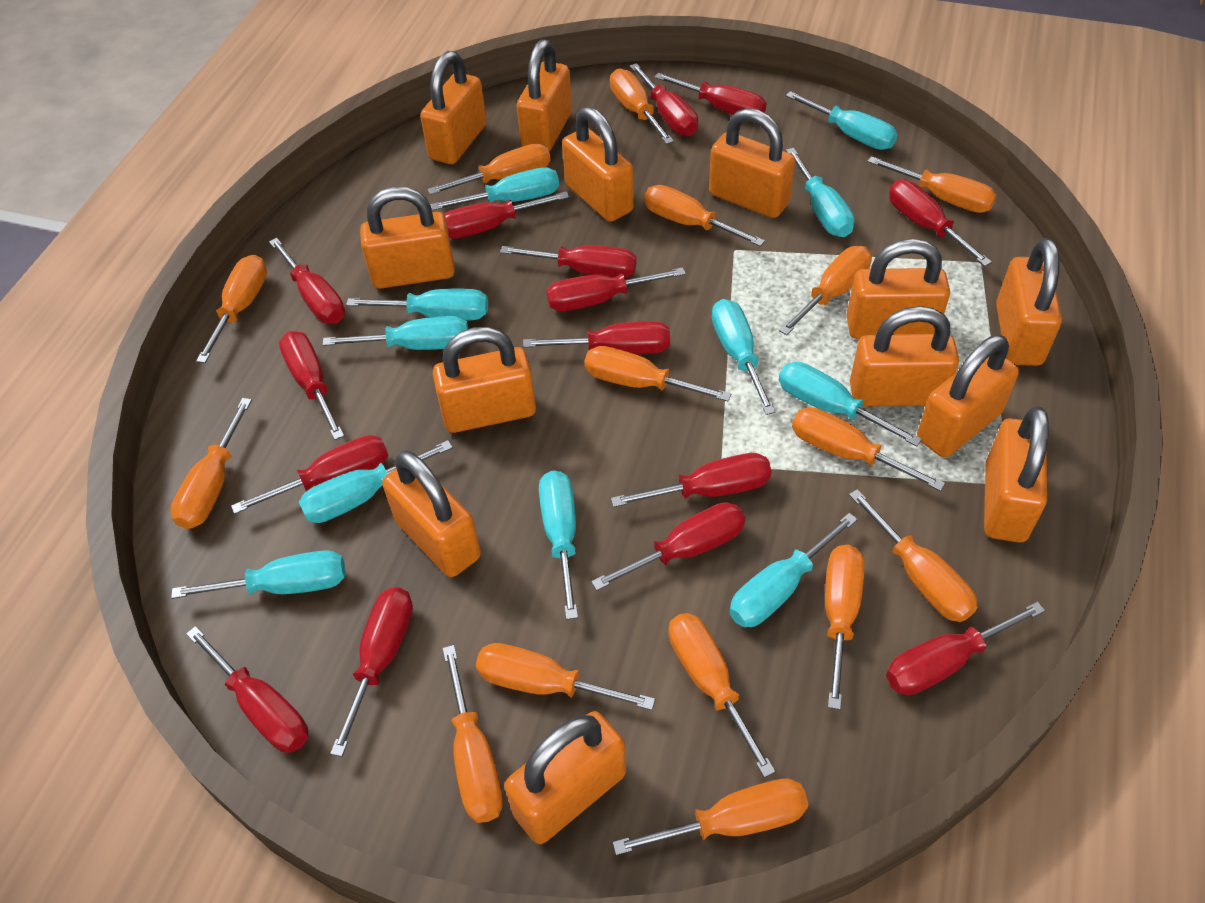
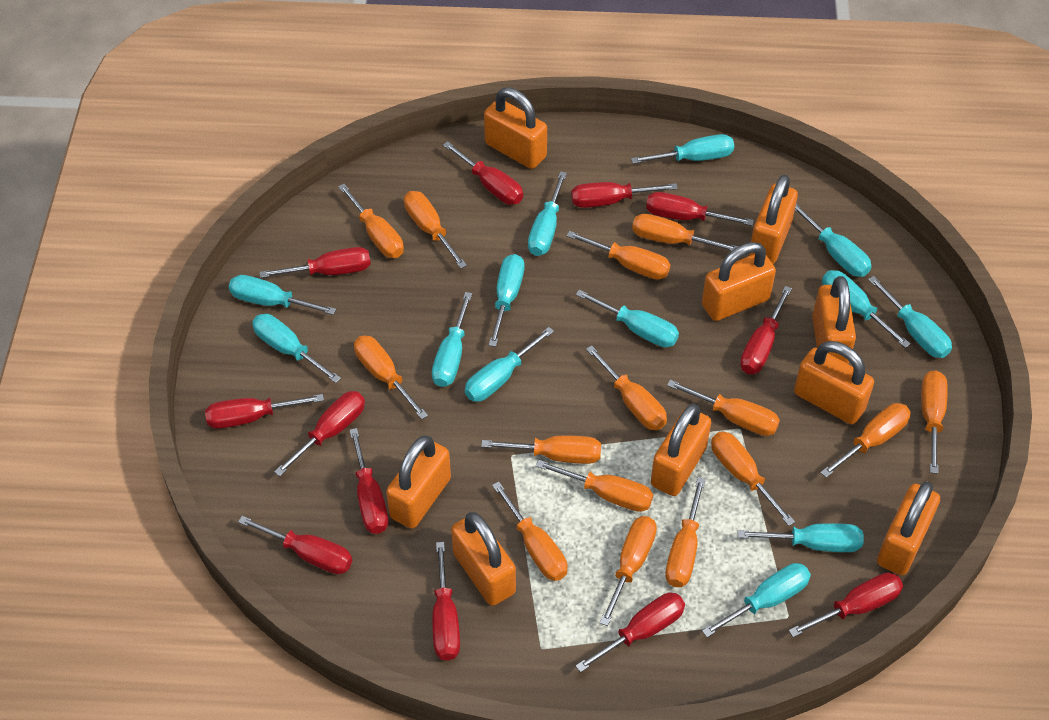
orange padlock: 13 -> 9
red screwdriver: 15 -> 12
turquoise screwdriver: 11 -> 13

